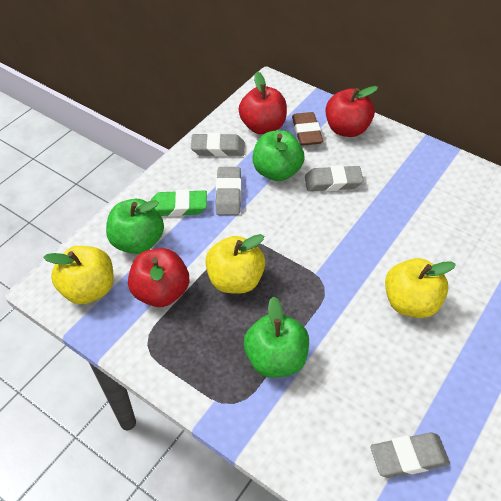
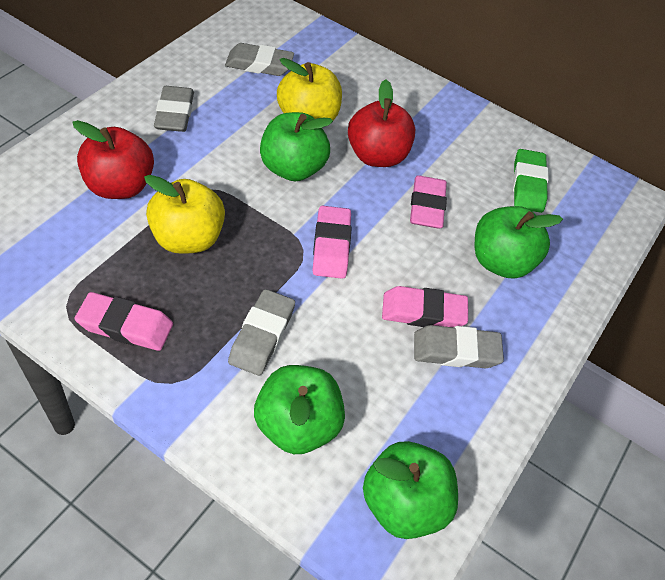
brown eraser: 1 -> 0
green apple: 3 -> 4
pink eraser: 0 -> 4
red apple: 3 -> 2
yellow apple: 3 -> 2

